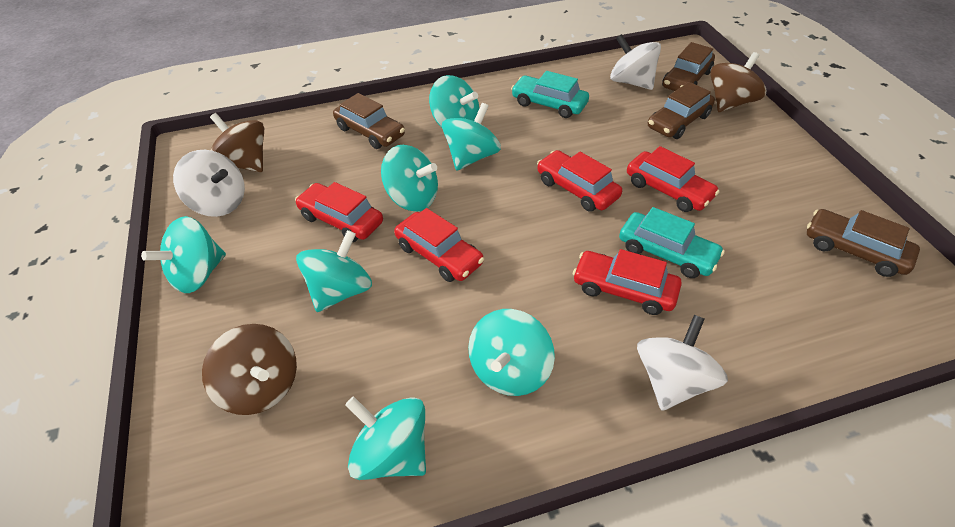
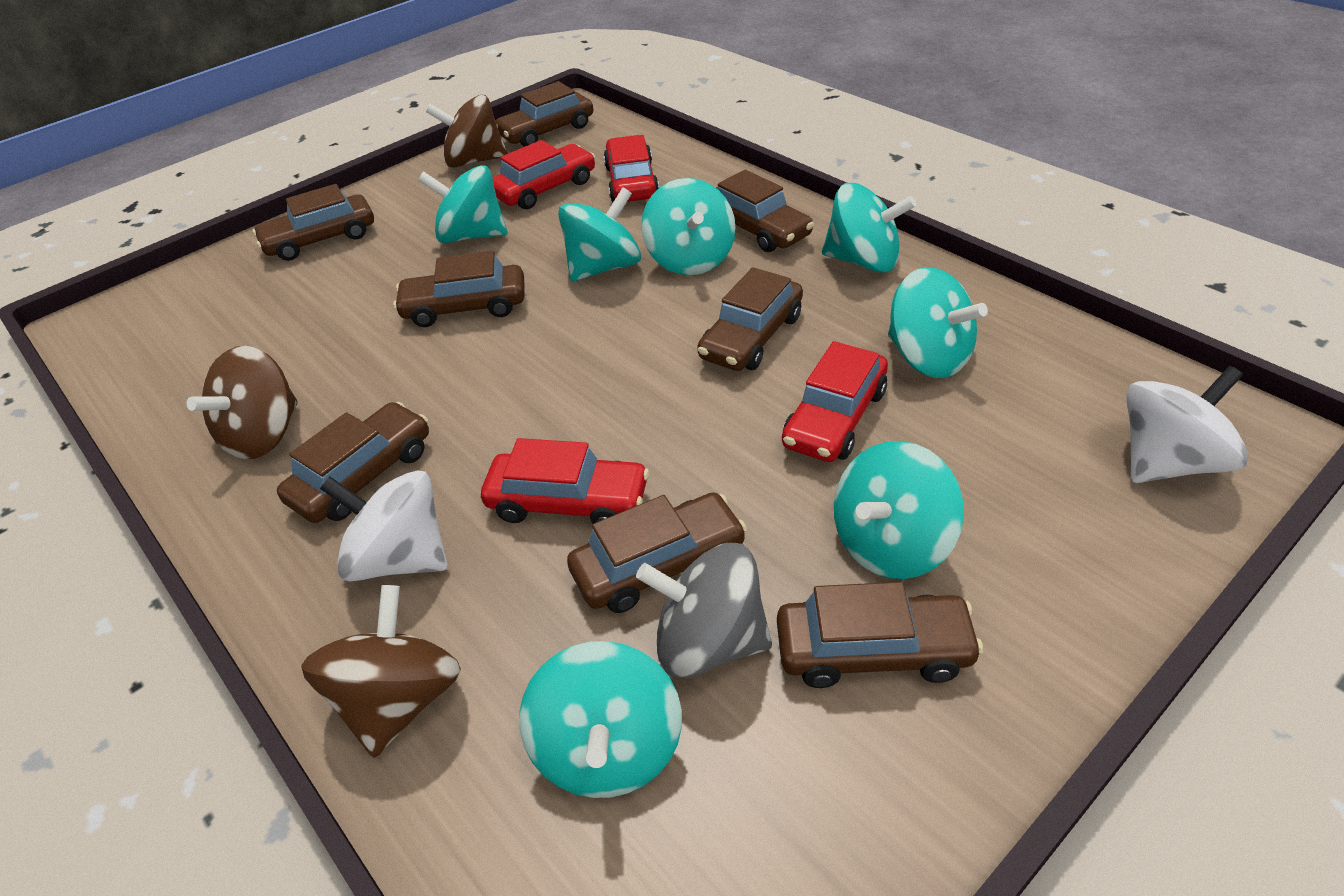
brown car: 4 -> 8
grey spinning top: 0 -> 1
red car: 5 -> 4
turquoise car: 2 -> 0
white spinning top: 3 -> 2

